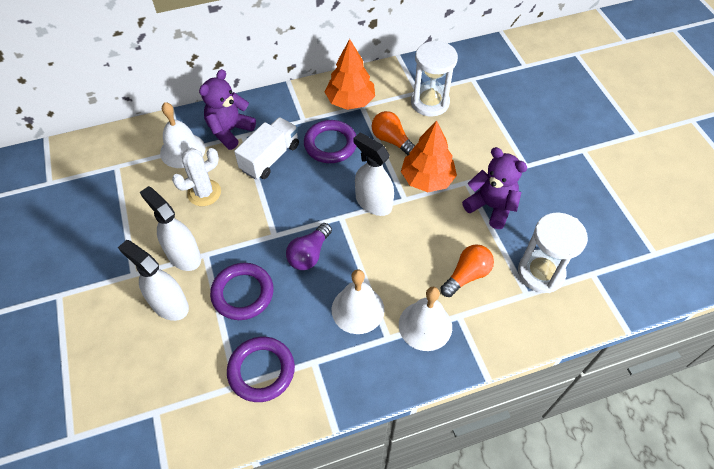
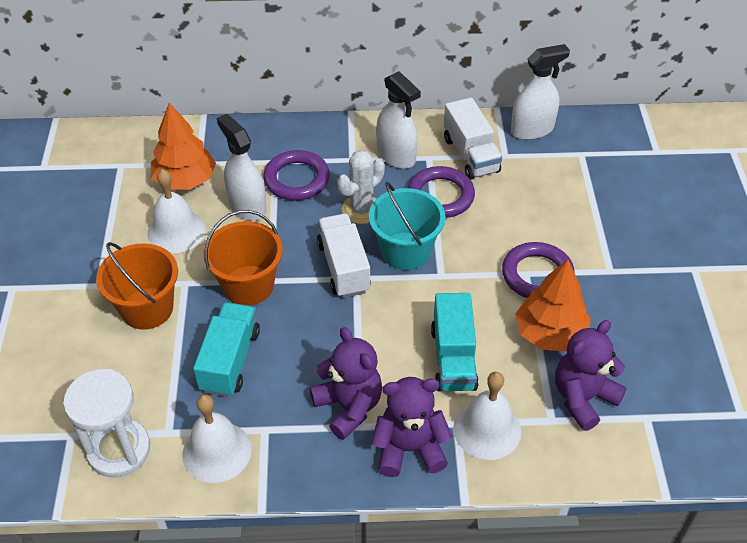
orange bucket: 0 -> 2
orange light bulb: 2 -> 0
purple light bulb: 1 -> 0
purple teddy bear: 2 -> 3
turquoise bucket: 0 -> 1
turquoise truck: 0 -> 2
white hourglass: 2 -> 1
white truck: 1 -> 2

